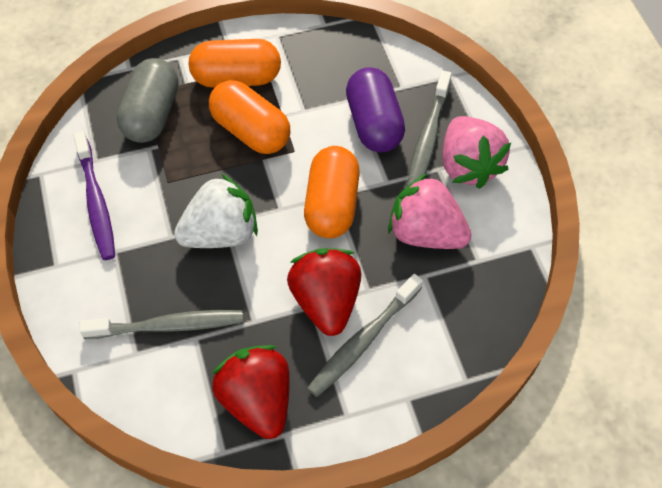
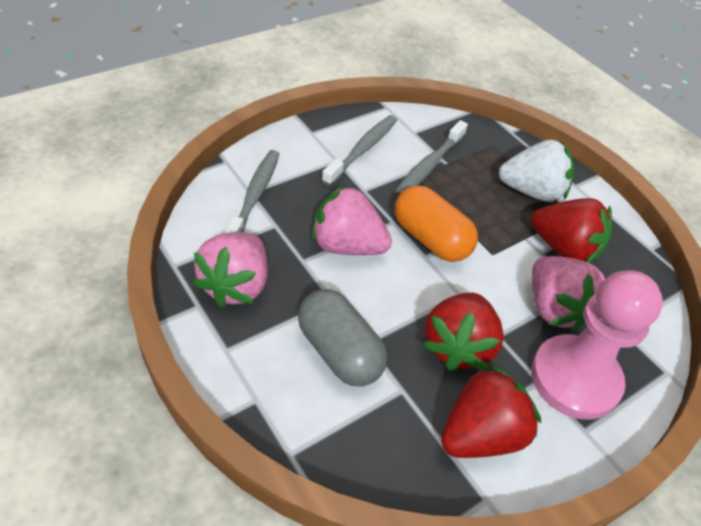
orange capsule: 3 -> 1
pink pawn: 0 -> 1
pink strawberry: 2 -> 3
purple capsule: 1 -> 0
purple toothbrush: 1 -> 0
red strawberry: 2 -> 3

